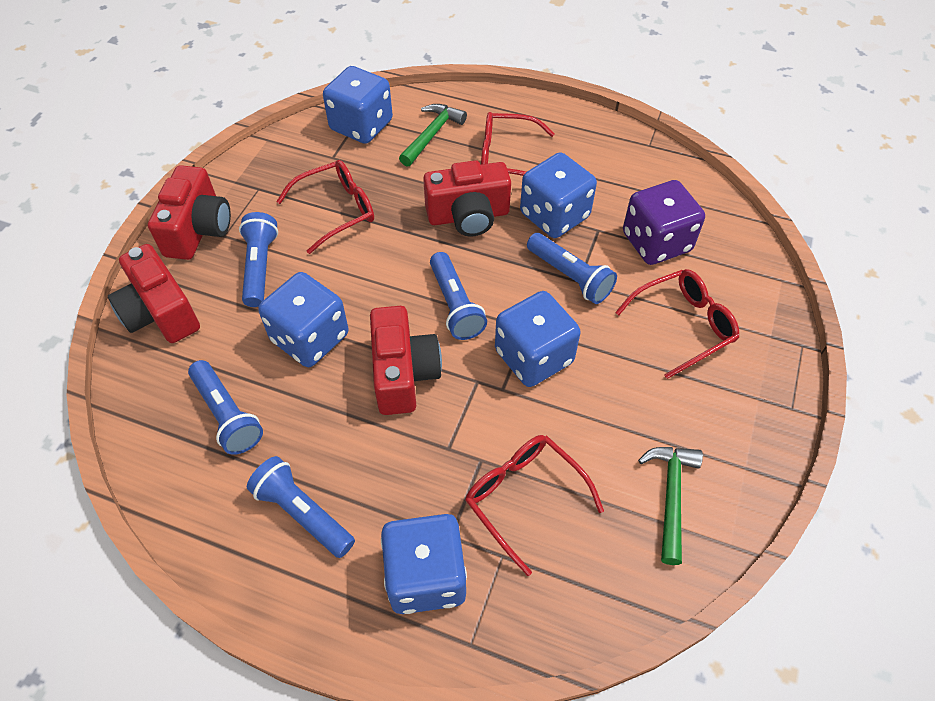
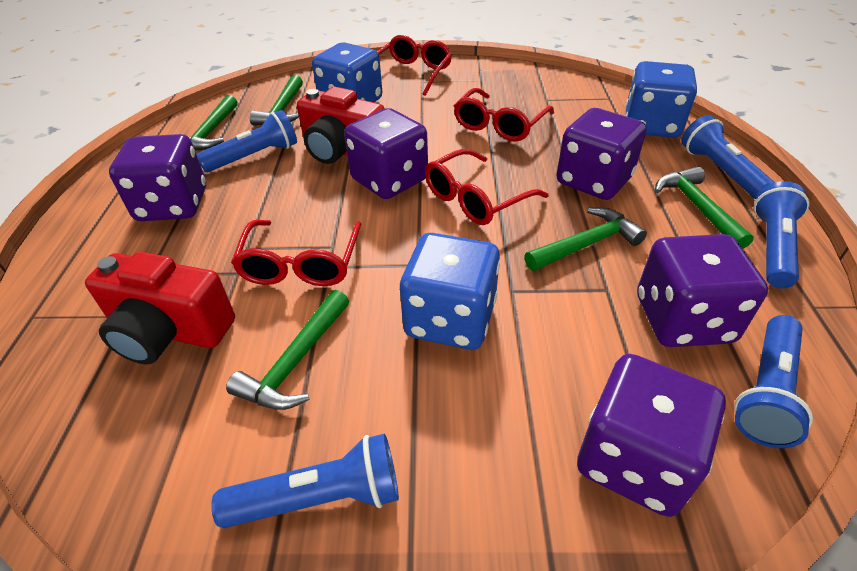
blue dice: 5 -> 3
green hammer: 2 -> 5
purple dice: 1 -> 5
red camera: 4 -> 2

